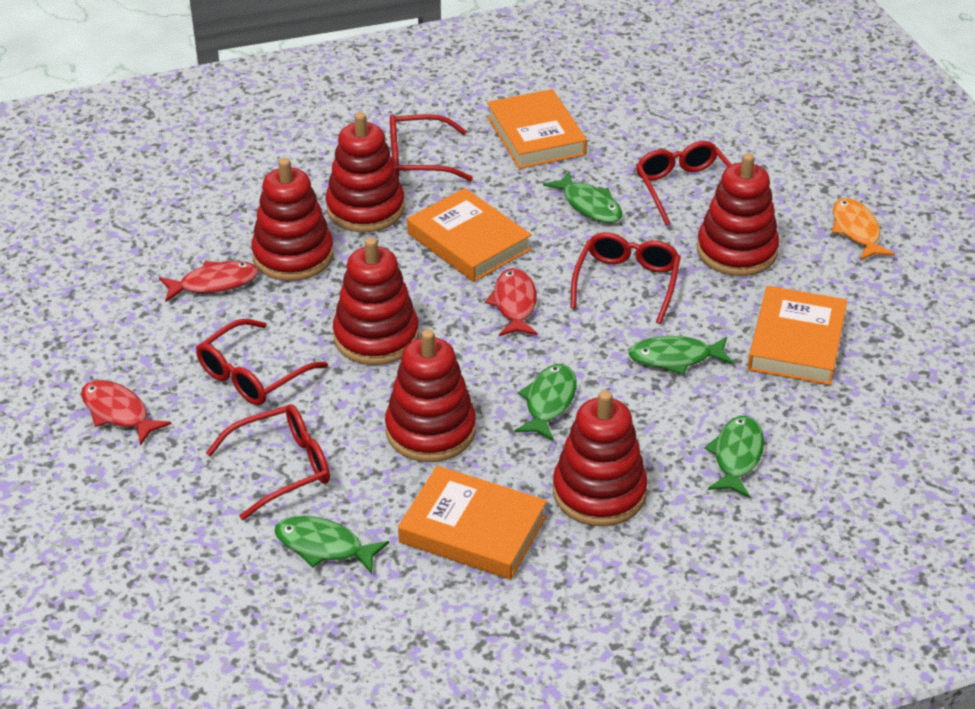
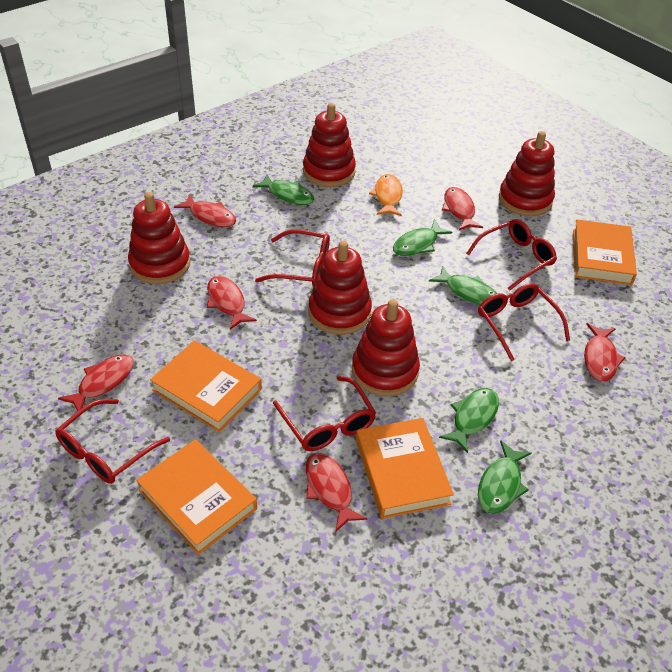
red fish: 3 -> 6
red stacking toy: 6 -> 5

